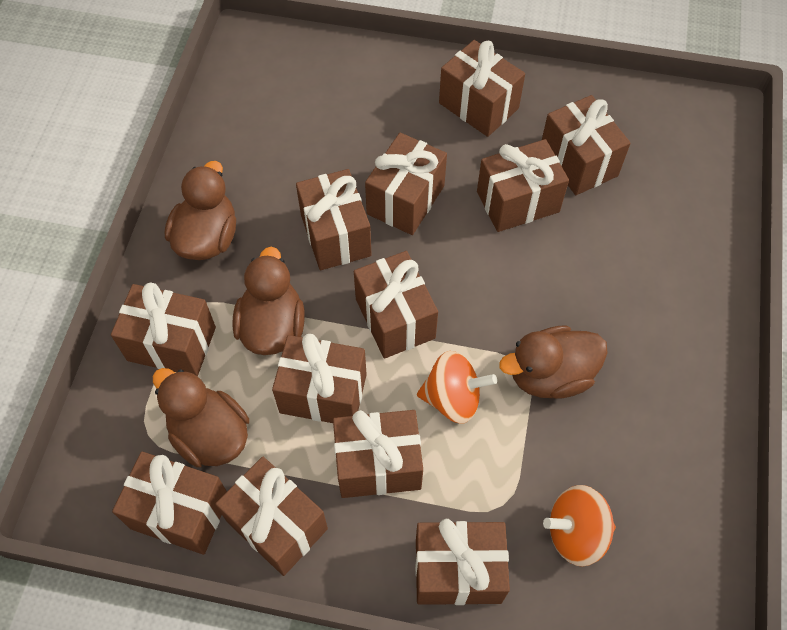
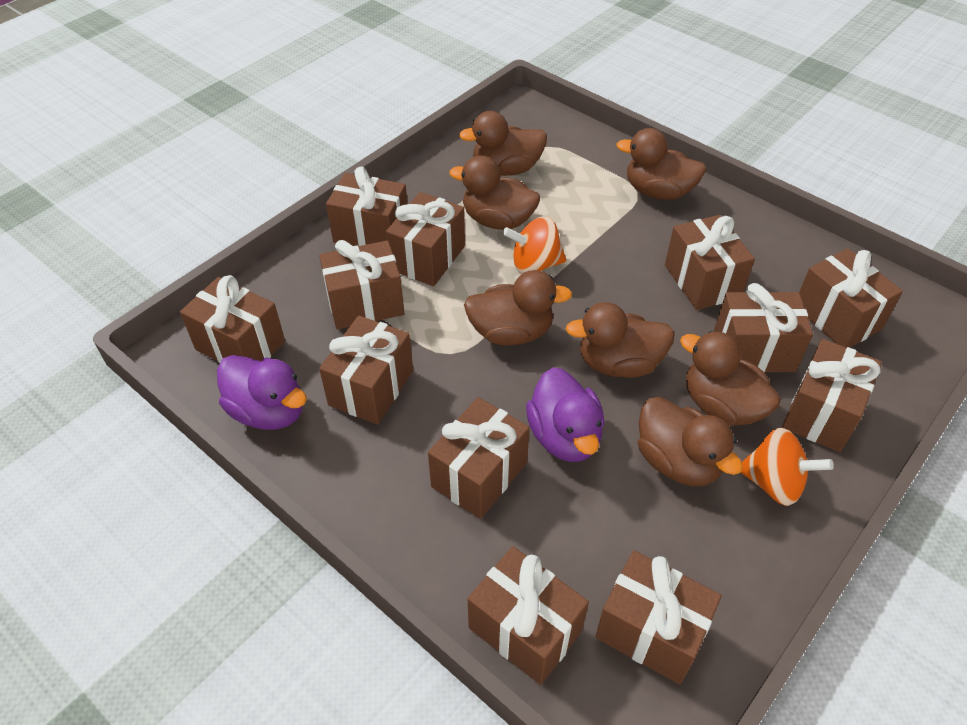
brown duck: 4 -> 7
purple duck: 0 -> 2

